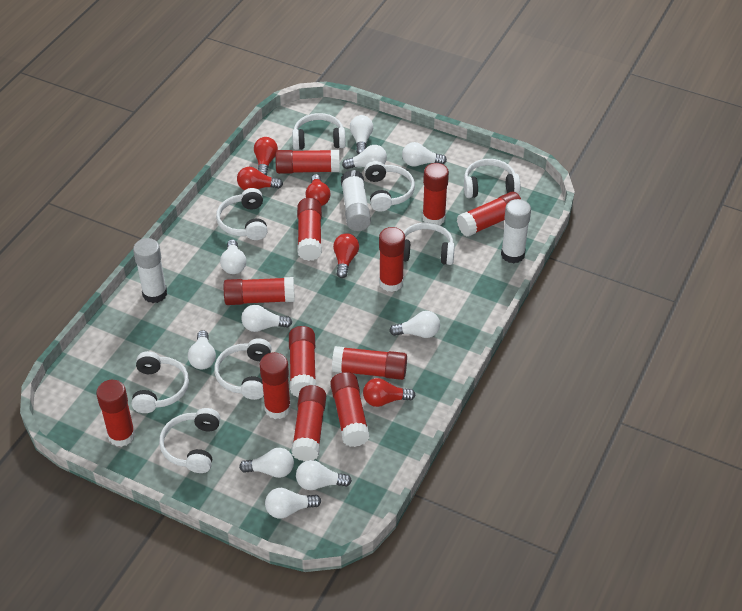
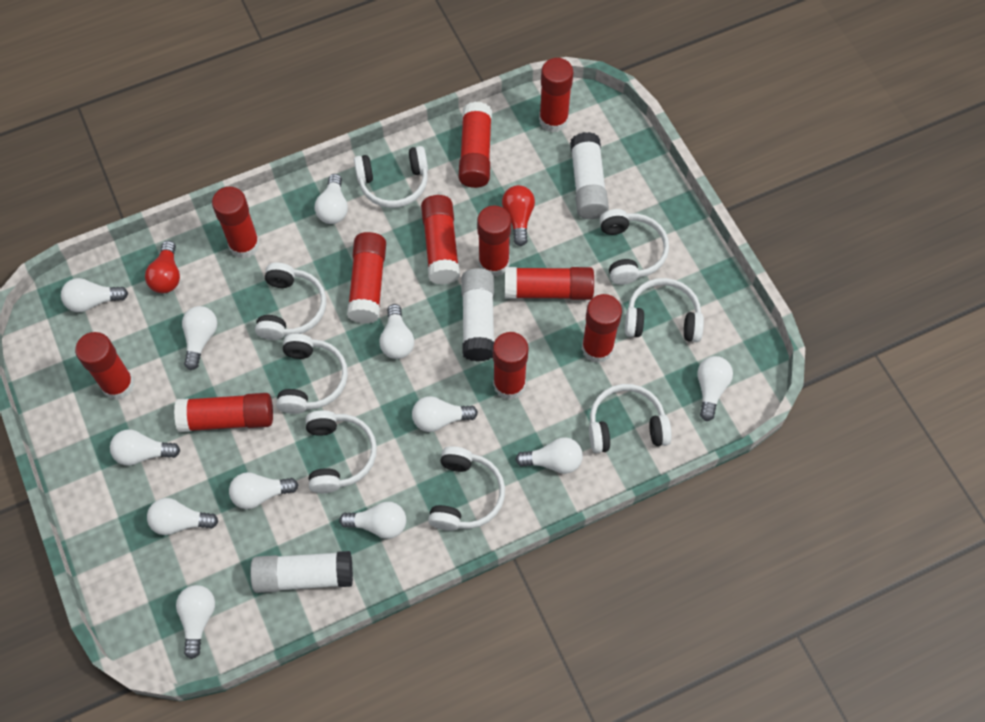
red glue stick: 12 -> 11
red light bulb: 5 -> 2
white light bulb: 10 -> 12

